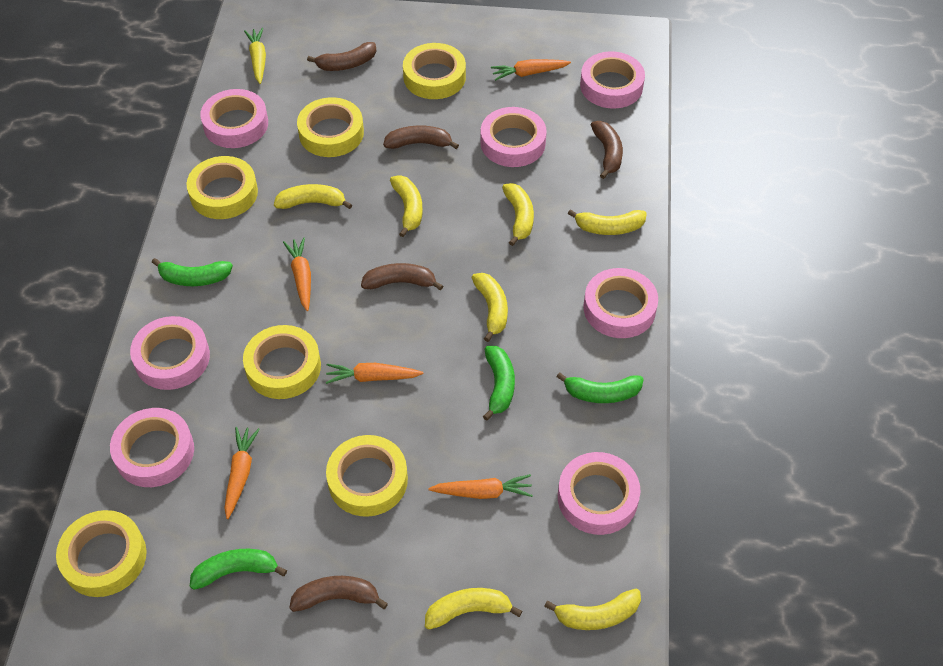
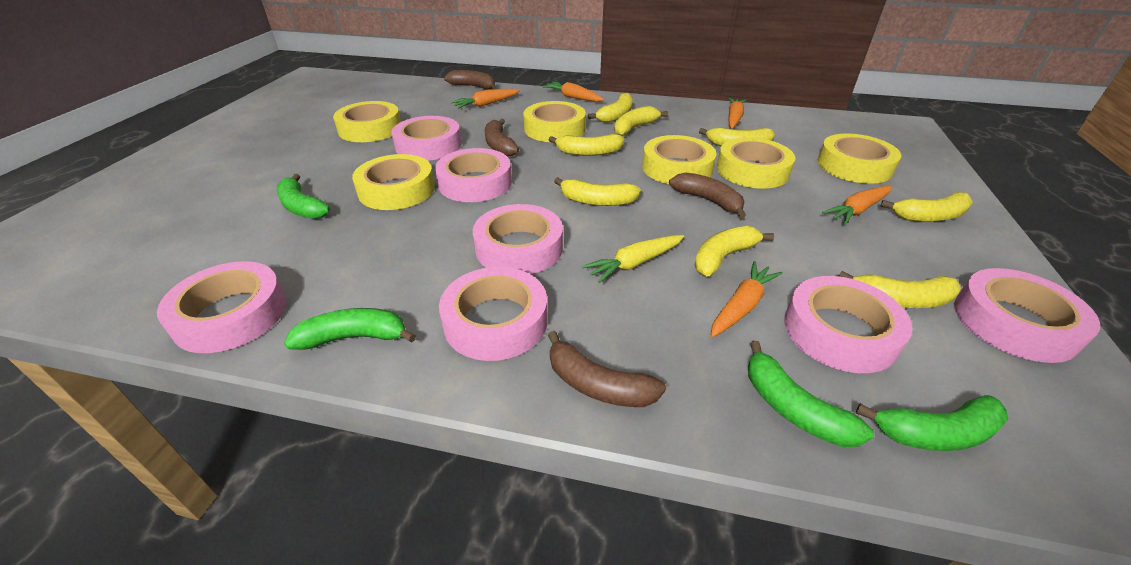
brown banana: 5 -> 4
yellow banana: 7 -> 8

